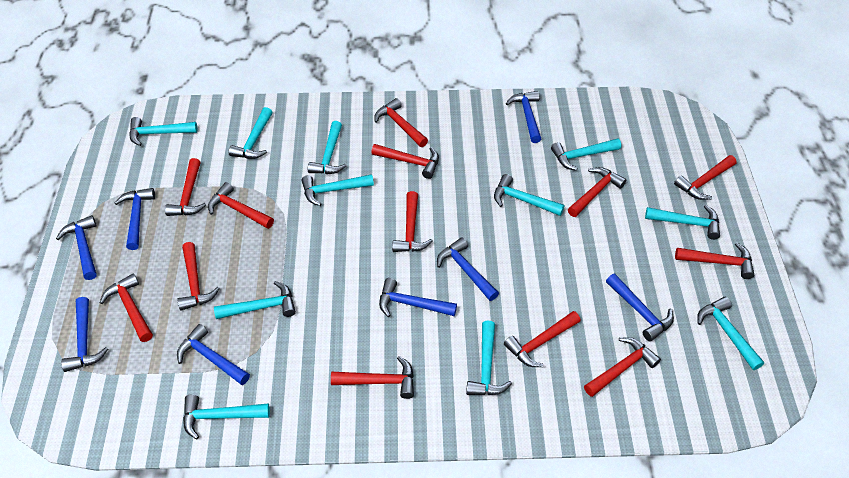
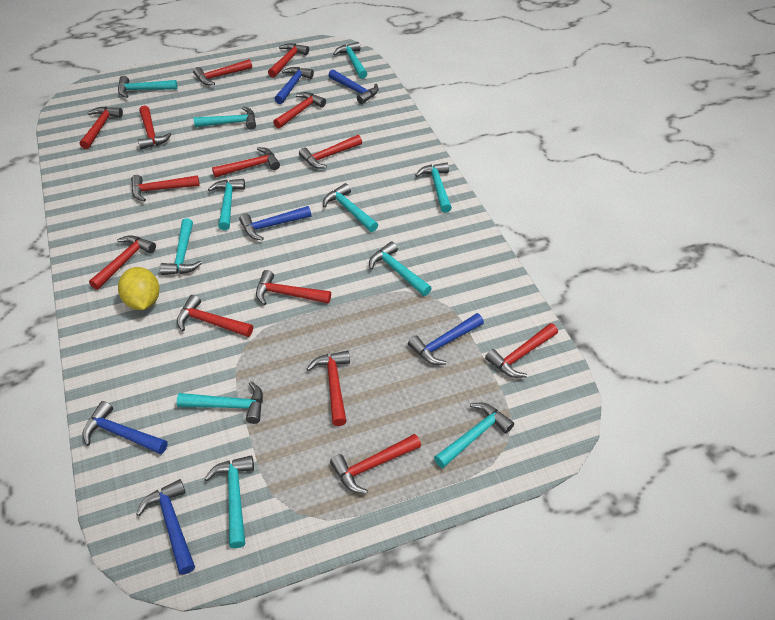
blue hammer: 8 -> 6
red hammer: 13 -> 14
yellow lemon: 0 -> 1

